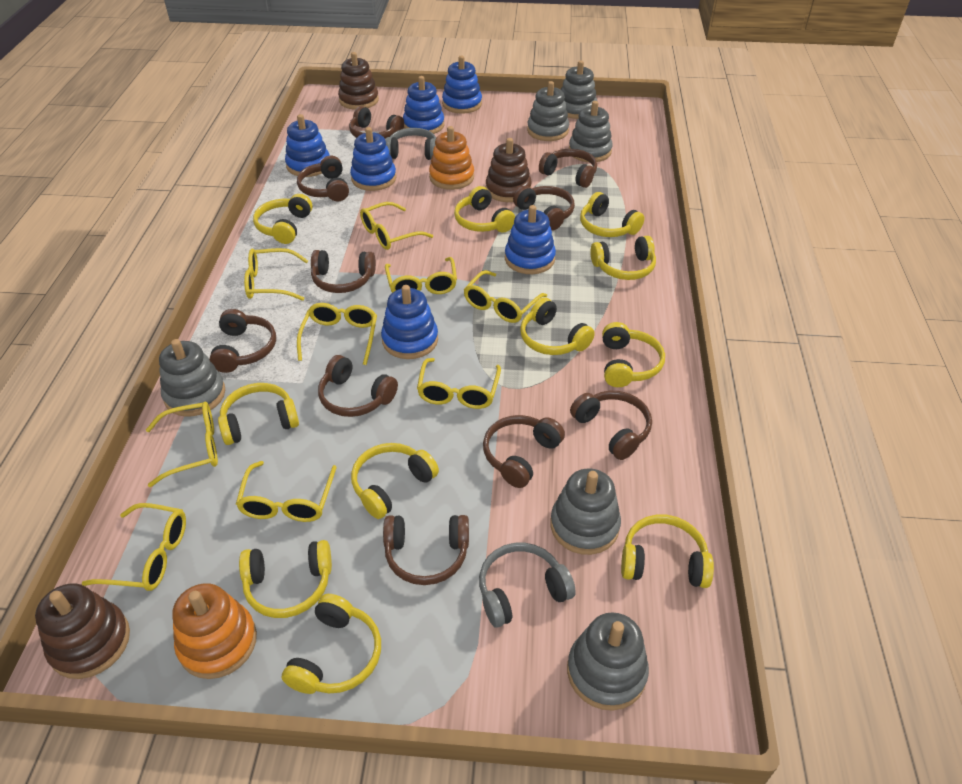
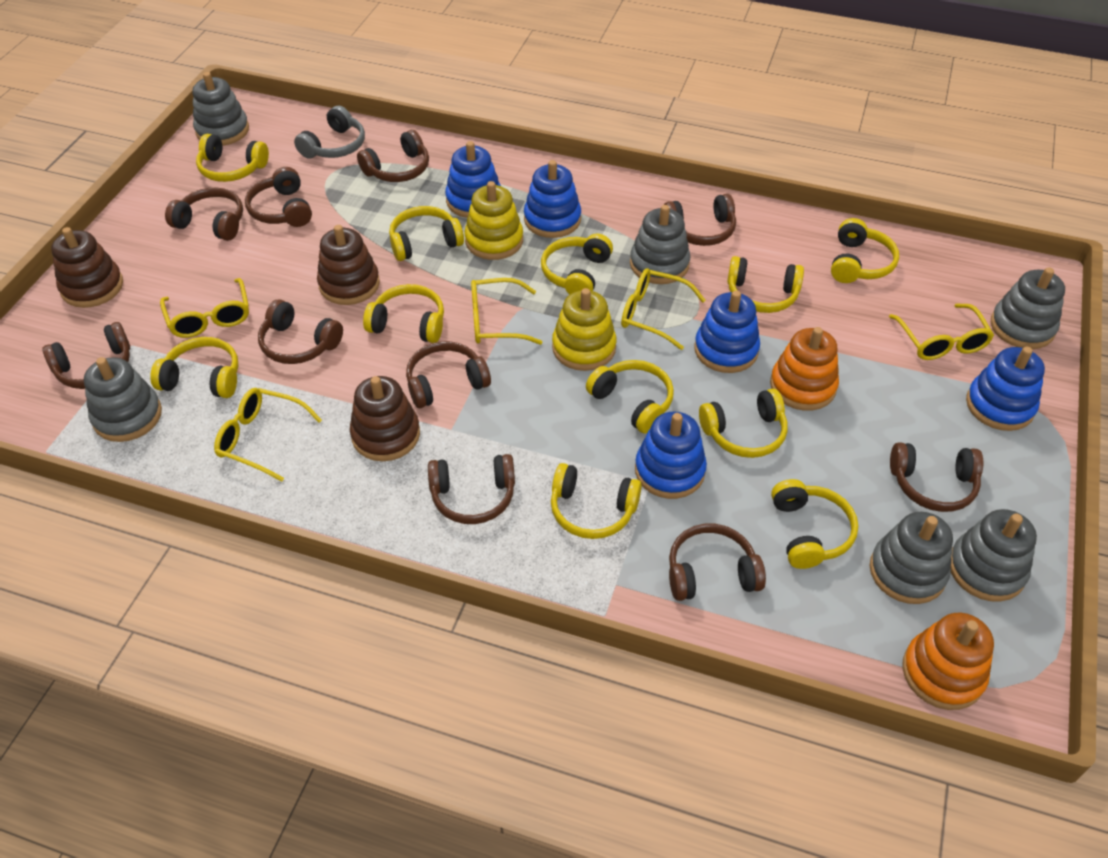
blue stacking toy: 6 -> 5
grey headphones: 2 -> 1
yellow glasses: 9 -> 5
yellow stacking toy: 0 -> 2

